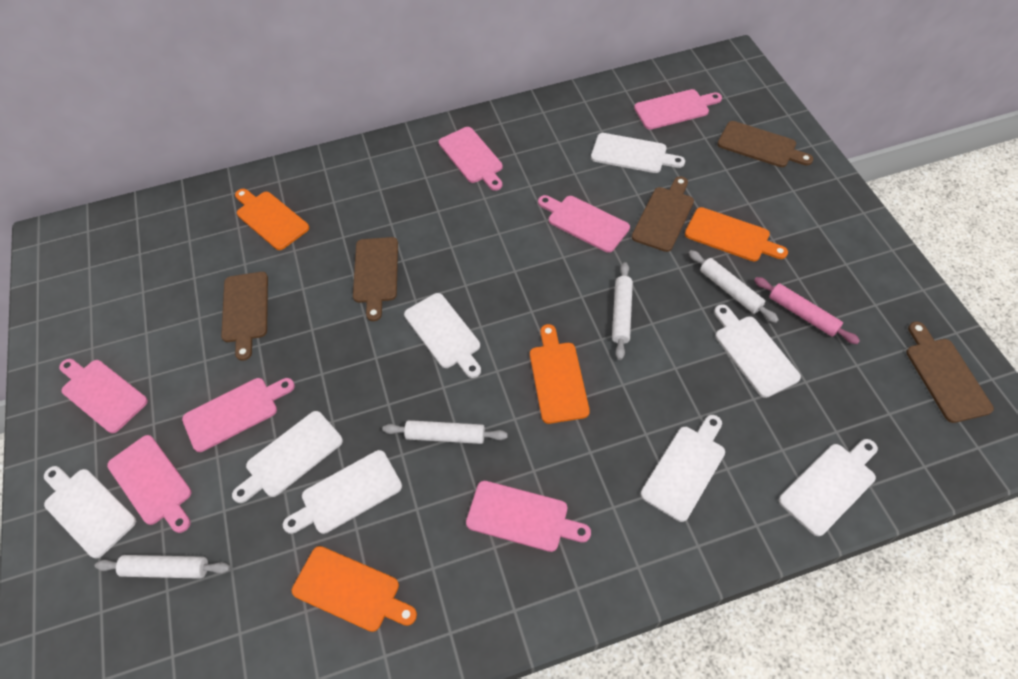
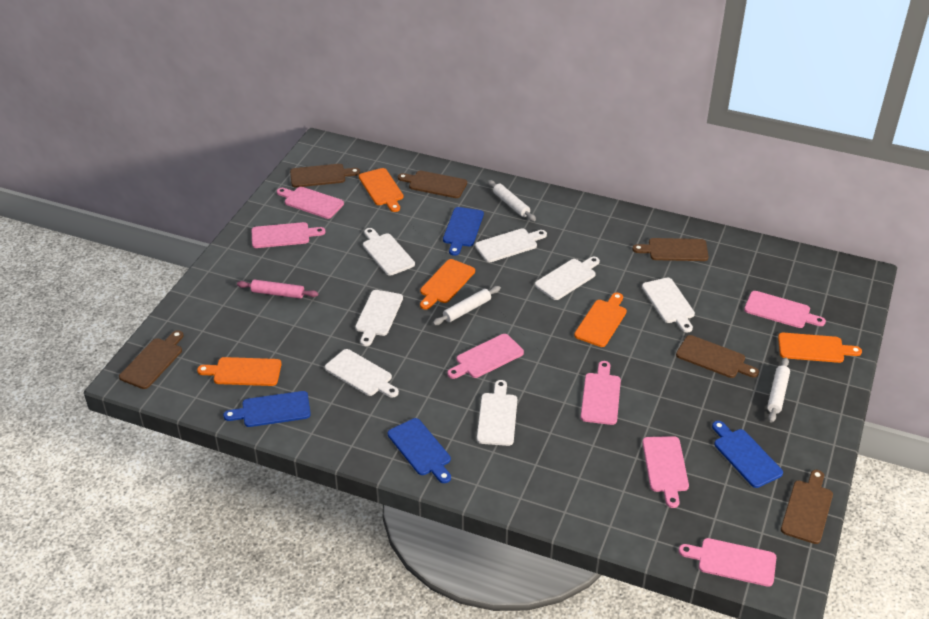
blue cutting board: 0 -> 4
brown cutting board: 5 -> 6
orange cutting board: 4 -> 5
white cutting board: 8 -> 7
white rolling pin: 4 -> 3

